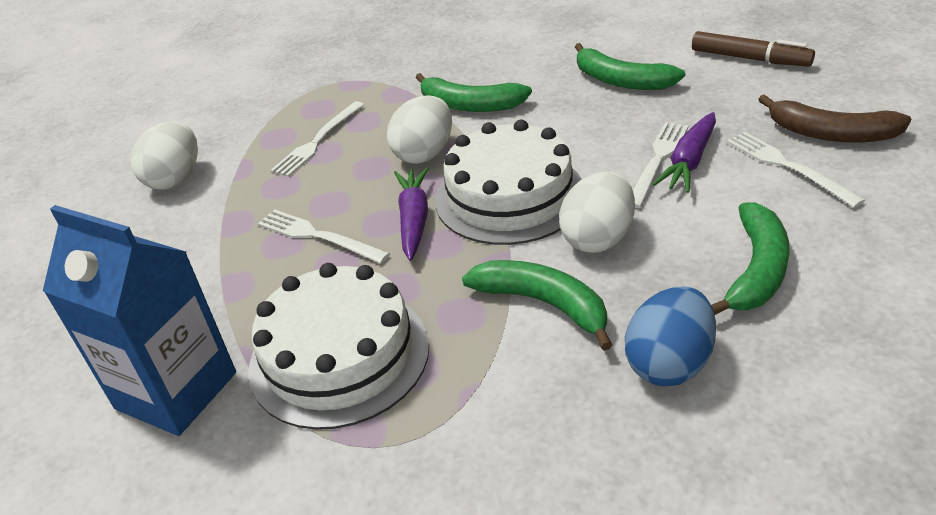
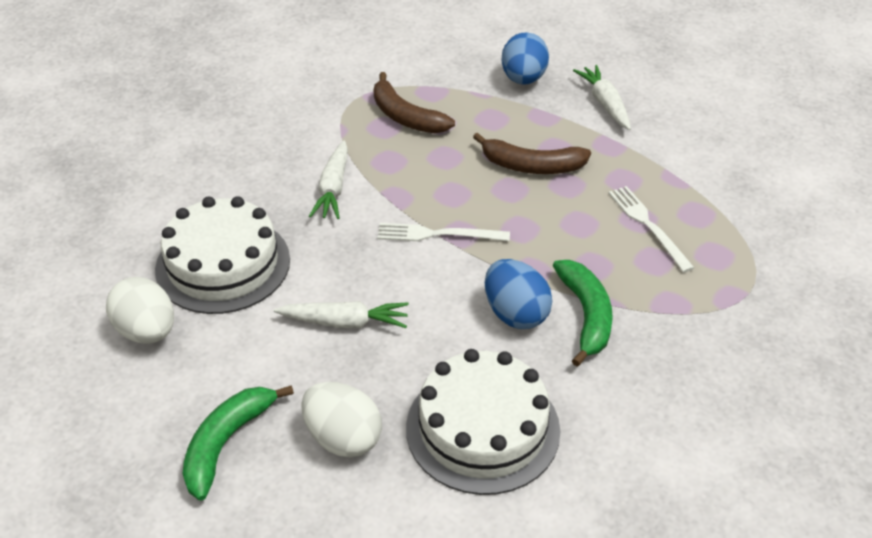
blue carton: 1 -> 0
blue egg: 1 -> 2
brown banana: 1 -> 2
brown marker: 1 -> 0
green banana: 4 -> 2
purple carrot: 2 -> 0
white carrot: 0 -> 3
white egg: 3 -> 2
white fork: 4 -> 2

